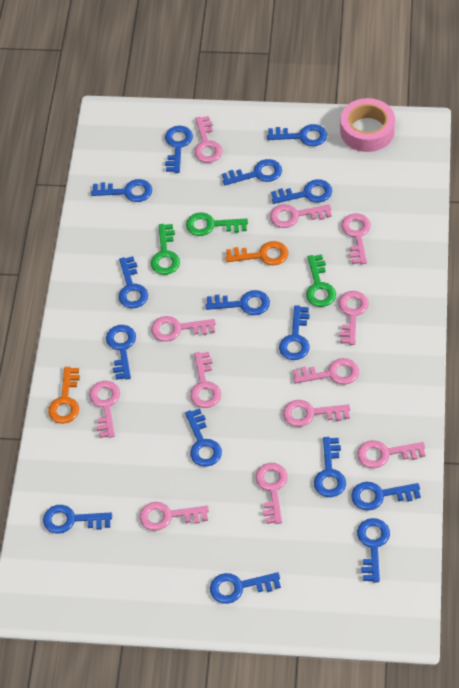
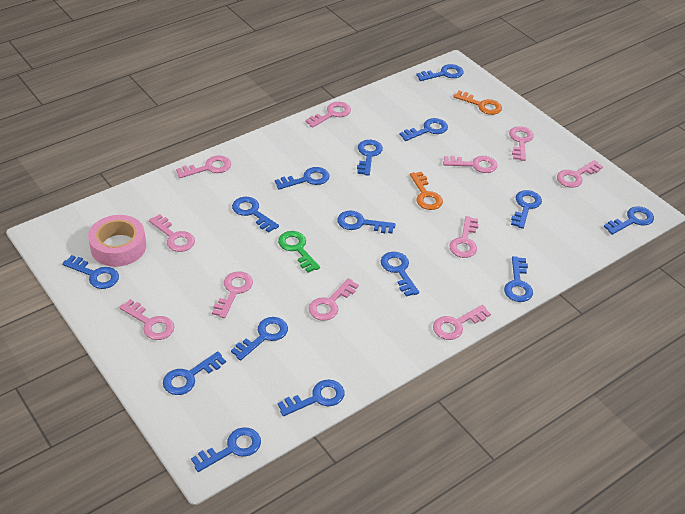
green key: 3 -> 1
pink key: 12 -> 11

